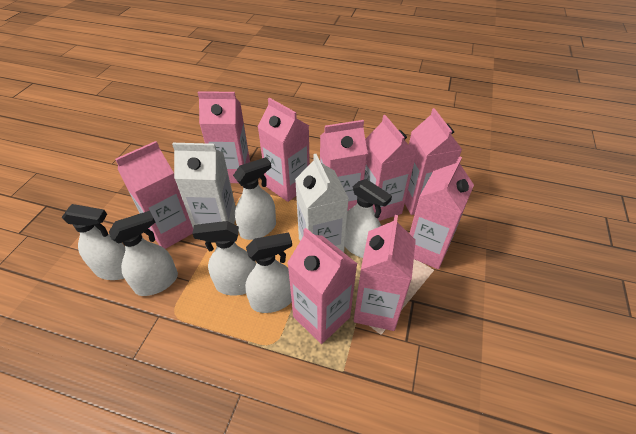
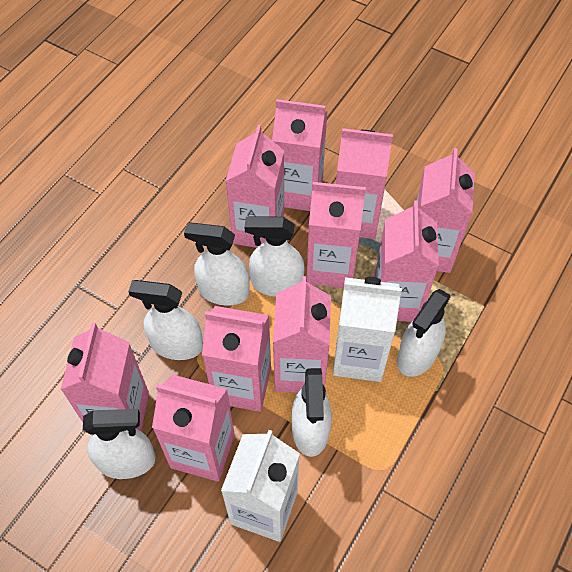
pink carton: 9 -> 10

